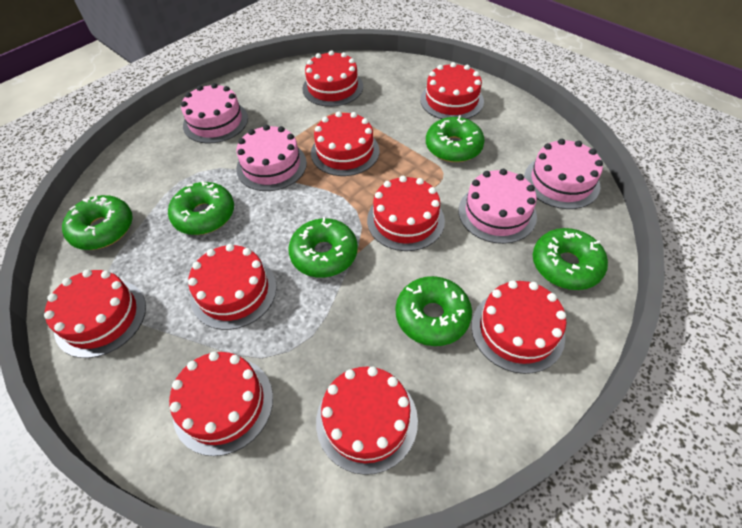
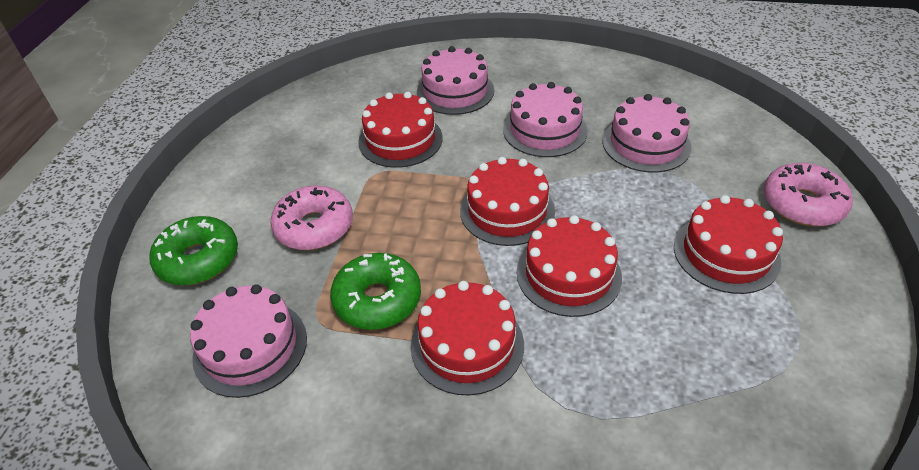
green donut: 6 -> 2
pink donut: 0 -> 2
red cake: 9 -> 5

